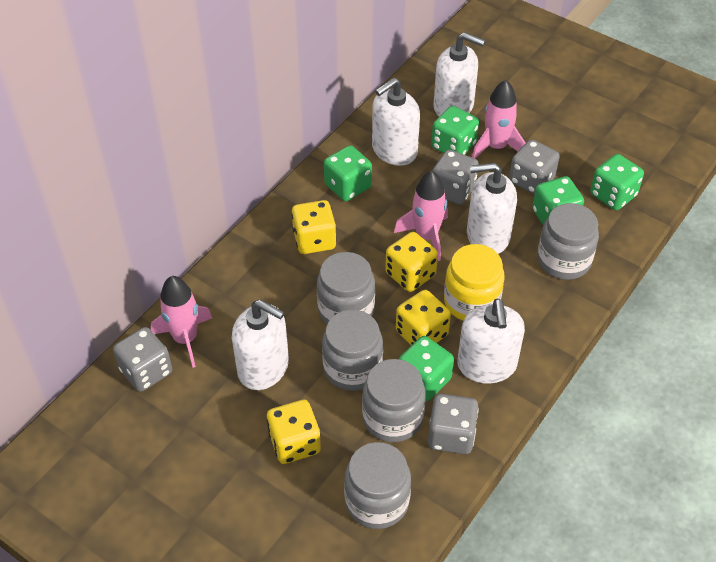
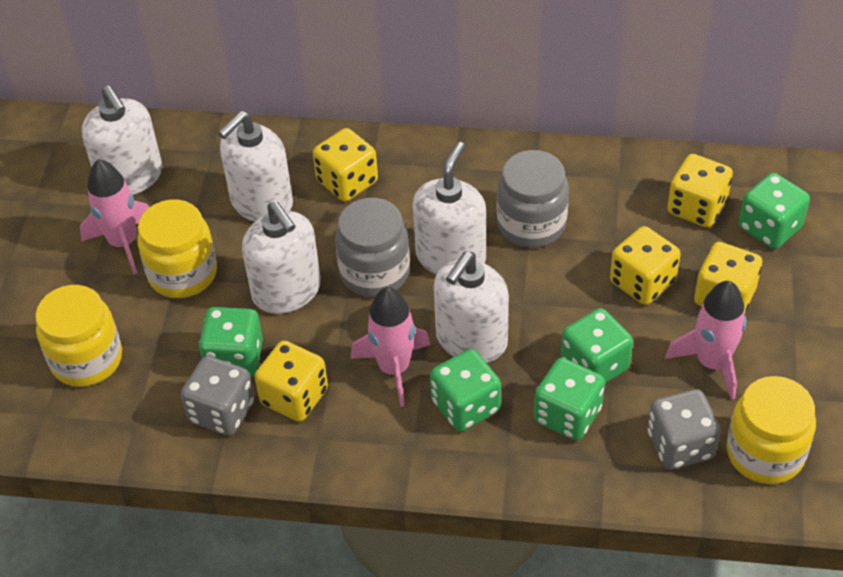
grey dice: 4 -> 2
grey jar: 5 -> 2
yellow dice: 4 -> 5
yellow jar: 1 -> 3

